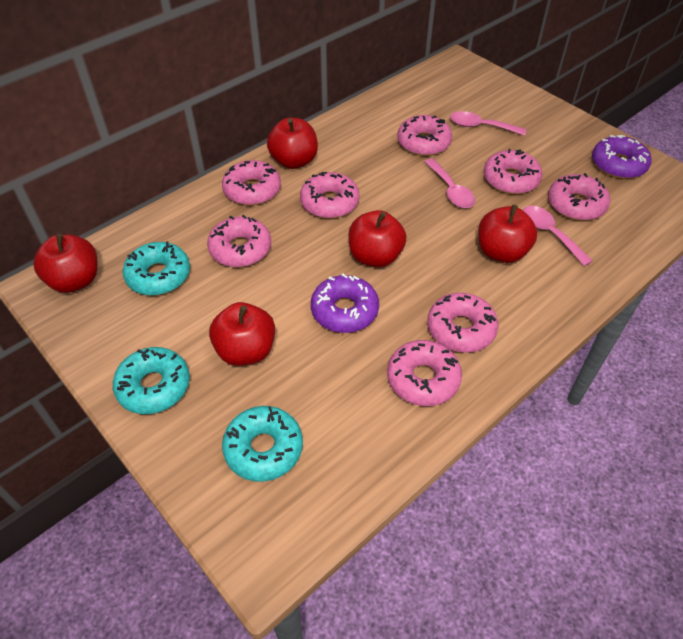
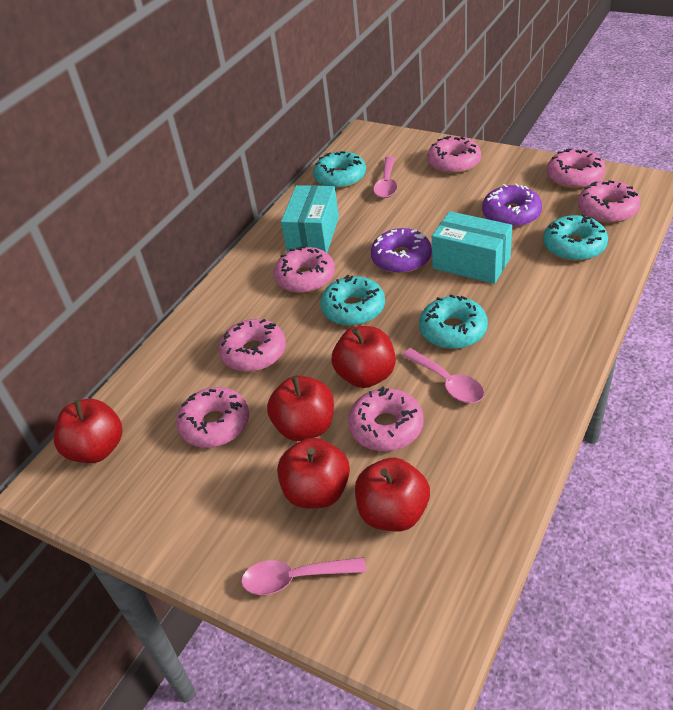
pink donut: 8 -> 7
turquoise box: 0 -> 2
turquoise donut: 3 -> 4

